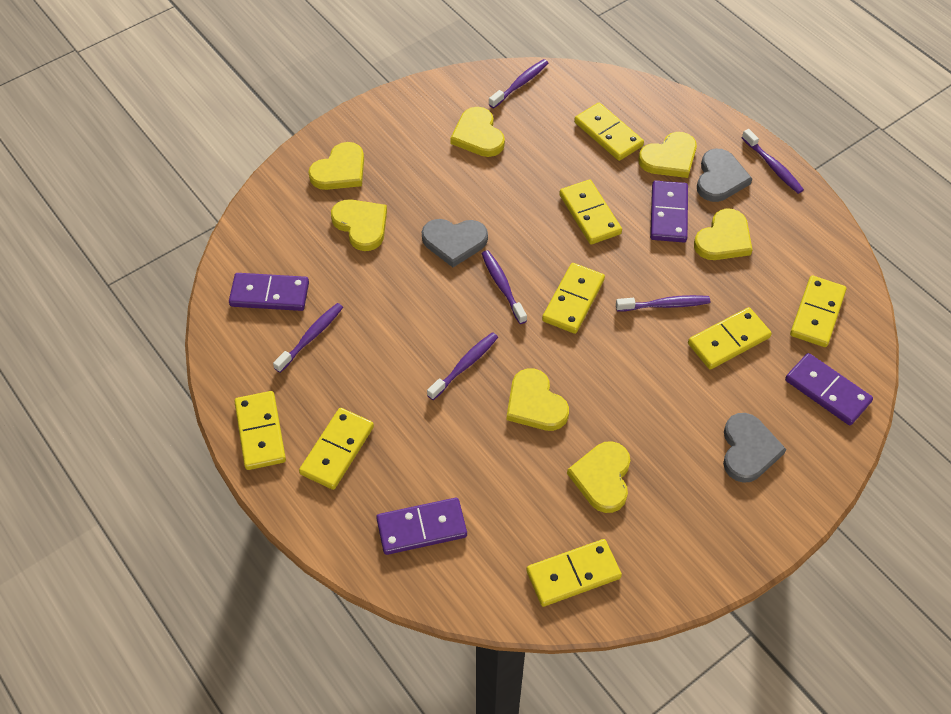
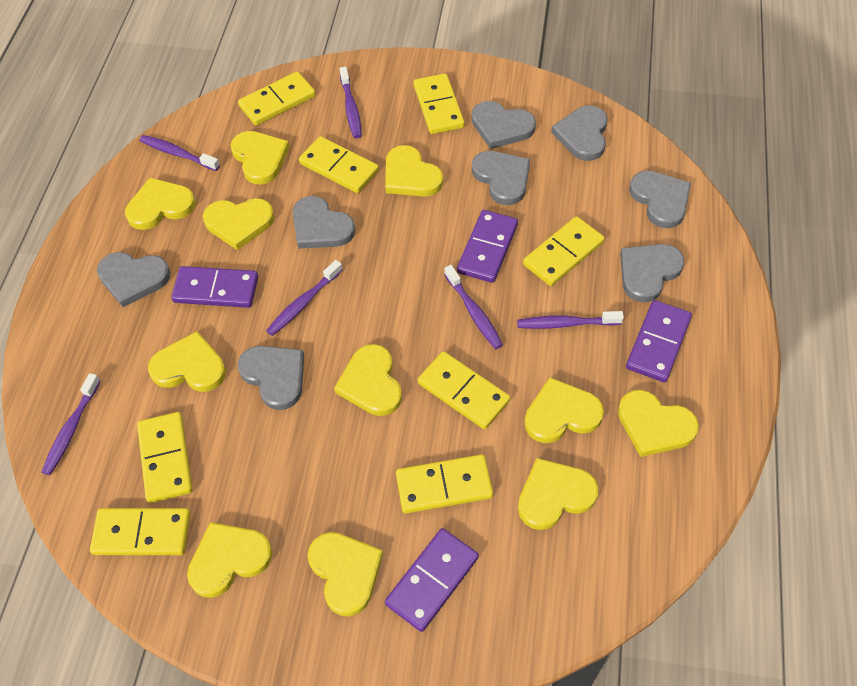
grey heart: 3 -> 8
yellow heart: 7 -> 11

